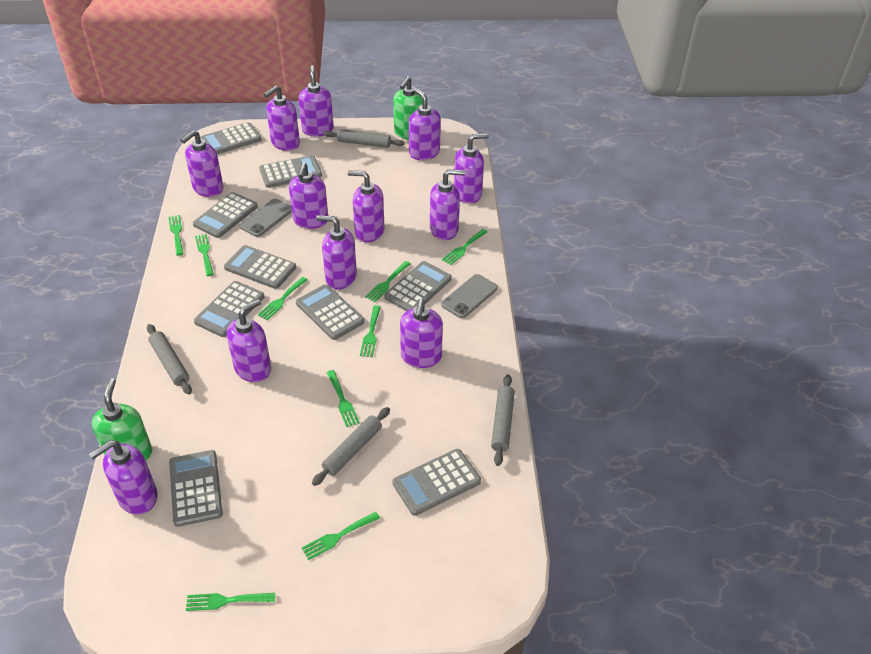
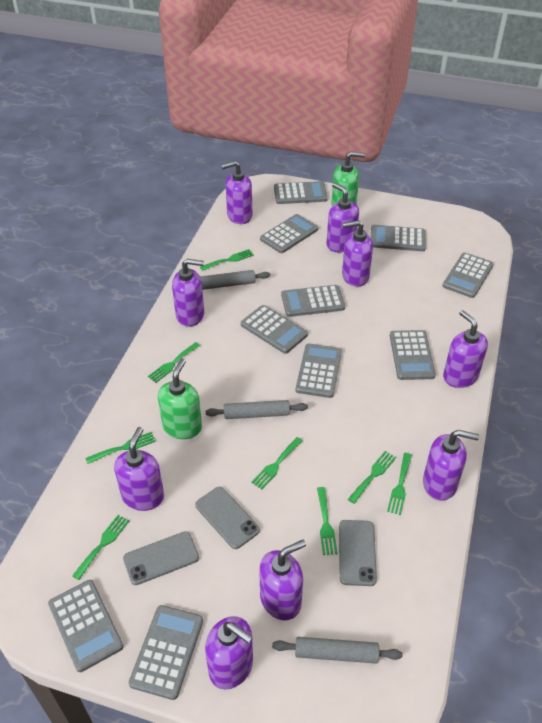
green fork: 9 -> 8
grey calculator: 9 -> 10
grey phone: 2 -> 3
grey rolling pin: 4 -> 3
purple soap dispenser: 12 -> 9

